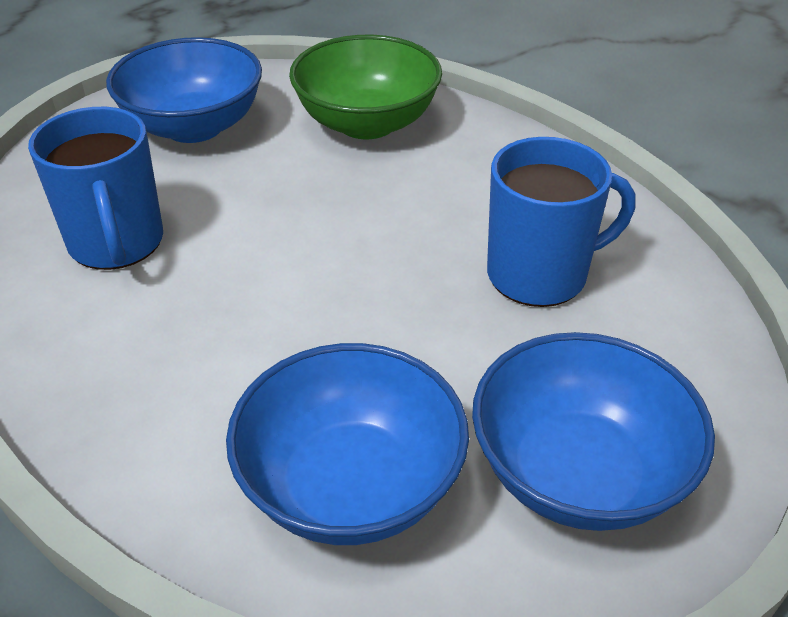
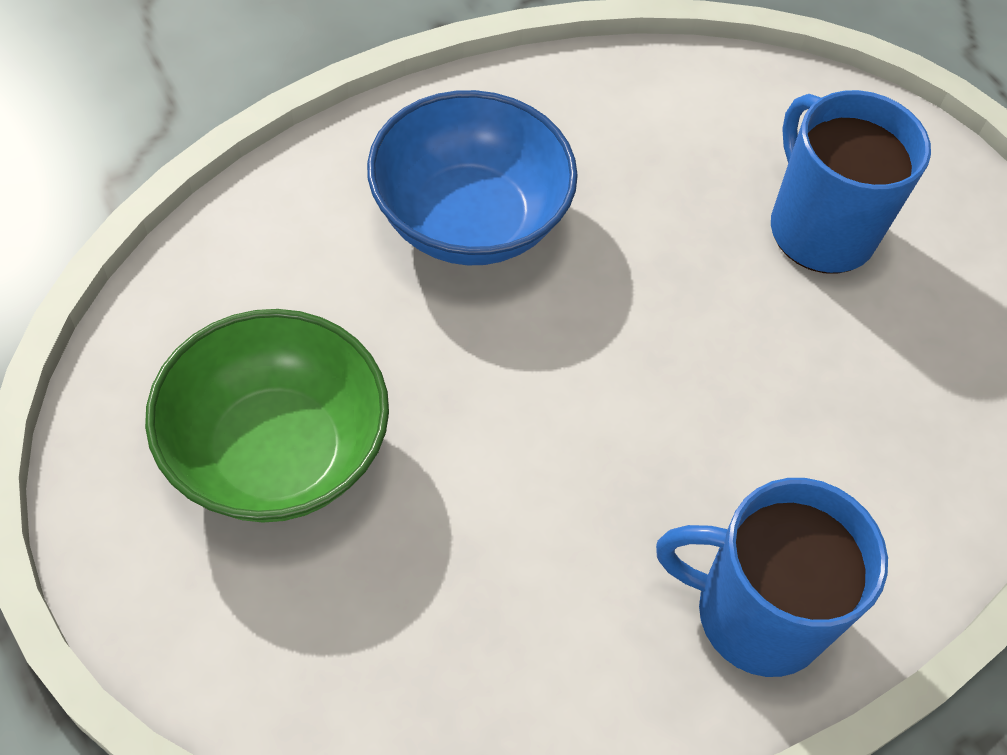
blue bowl: 3 -> 1

